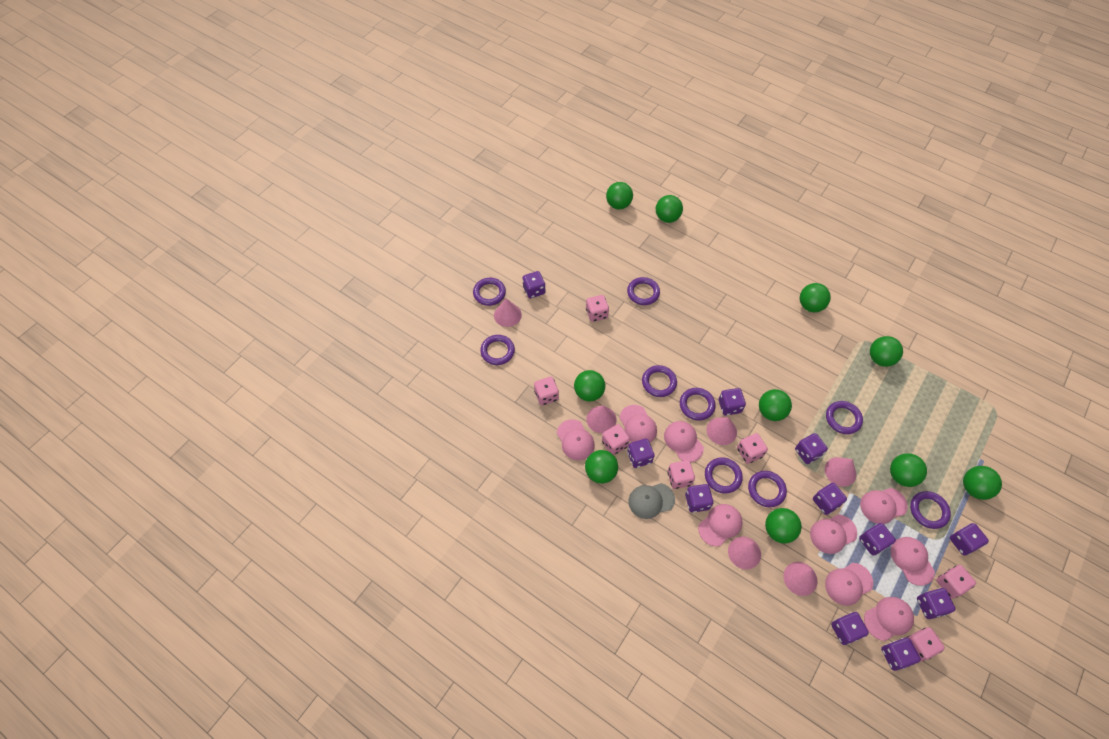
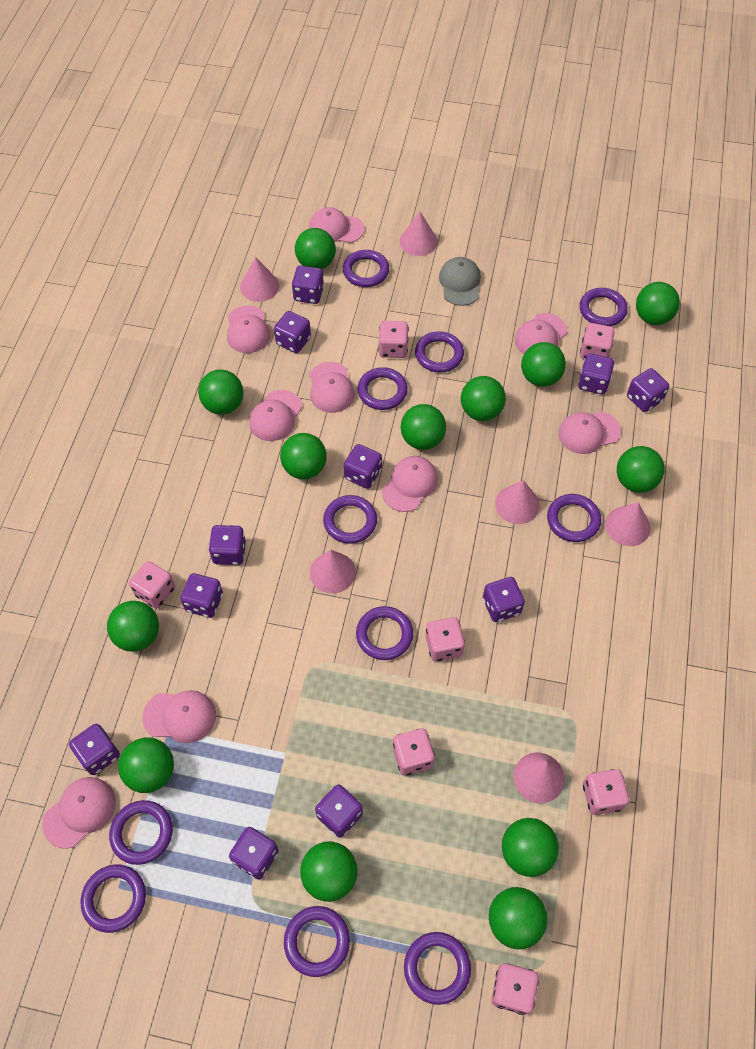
green ball: 10 -> 13
purple ring: 9 -> 11

